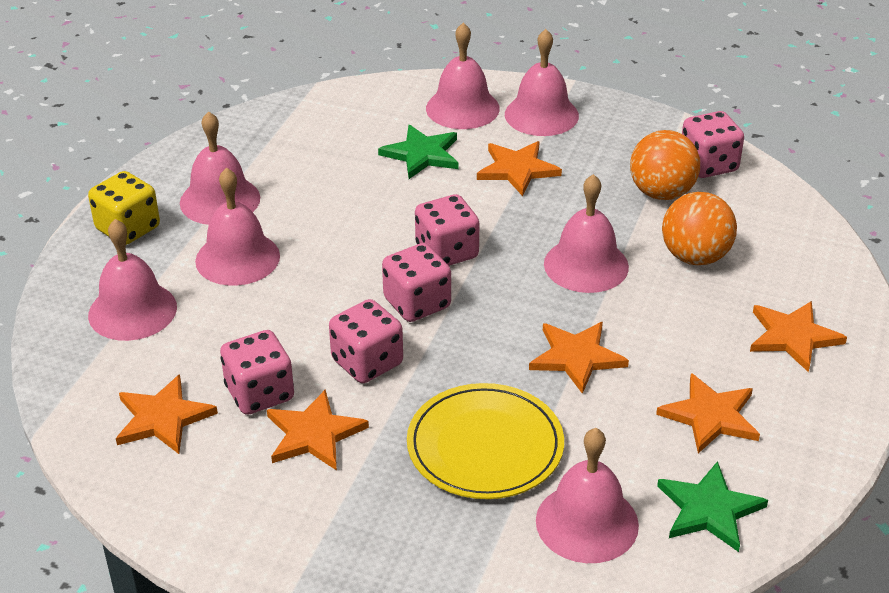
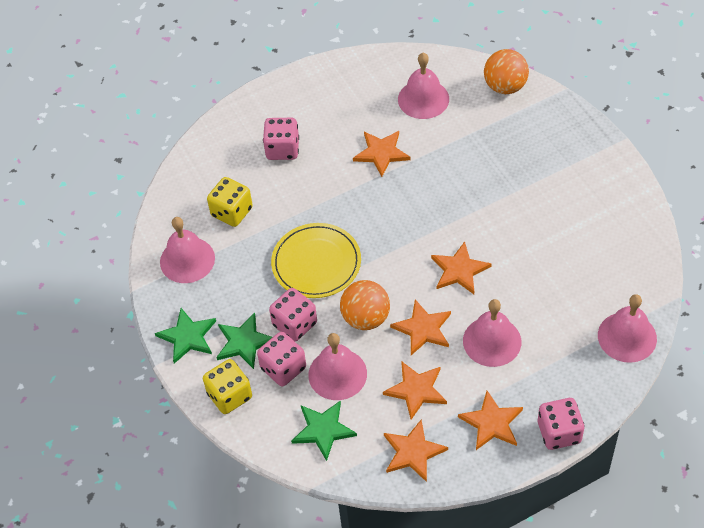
green star: 2 -> 3
pink bell: 7 -> 5
pink dice: 5 -> 4
yellow dice: 1 -> 2

